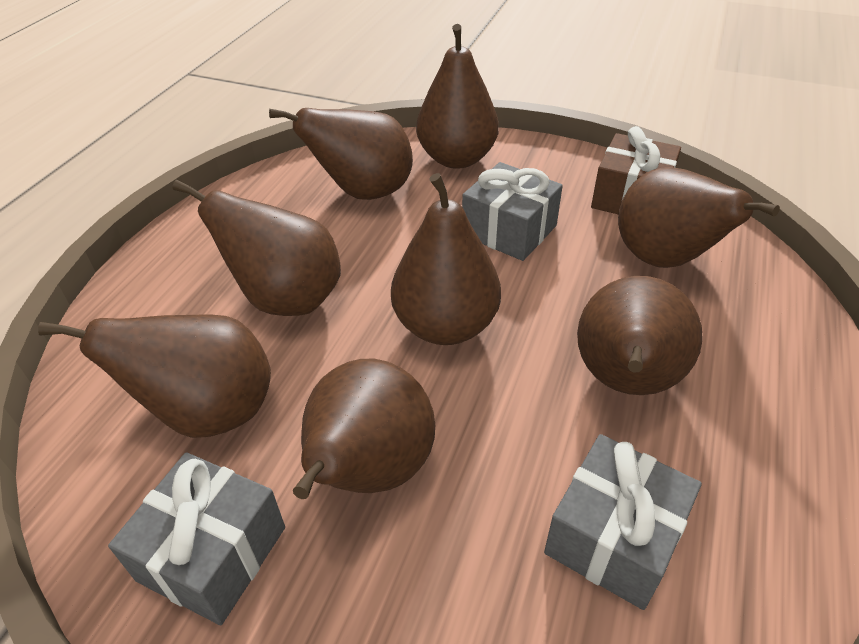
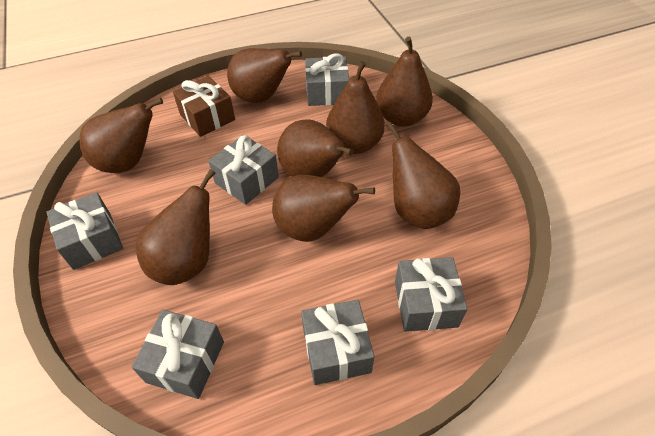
grey gift: 3 -> 6

